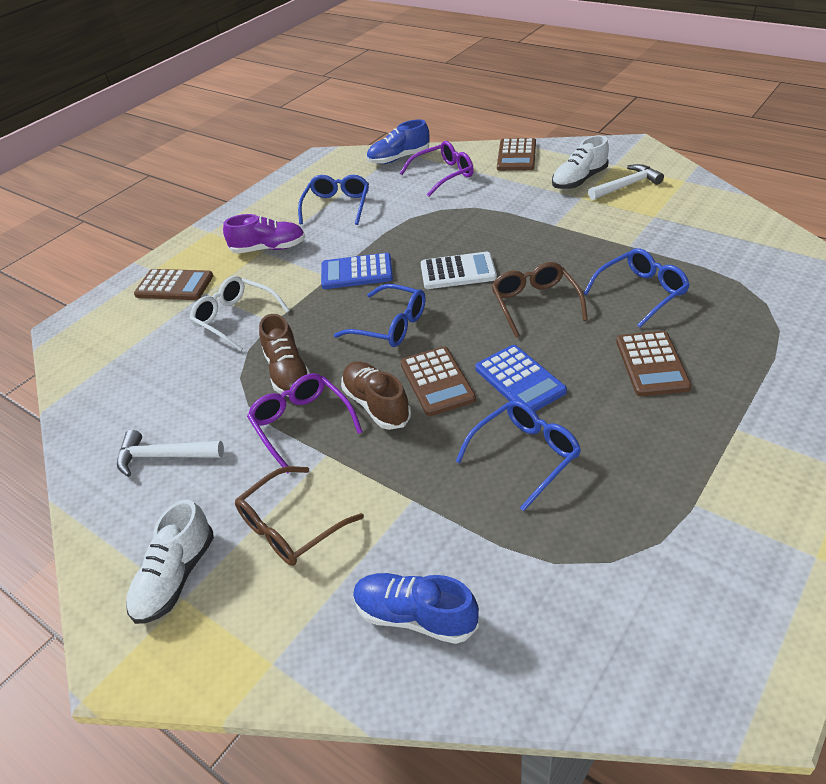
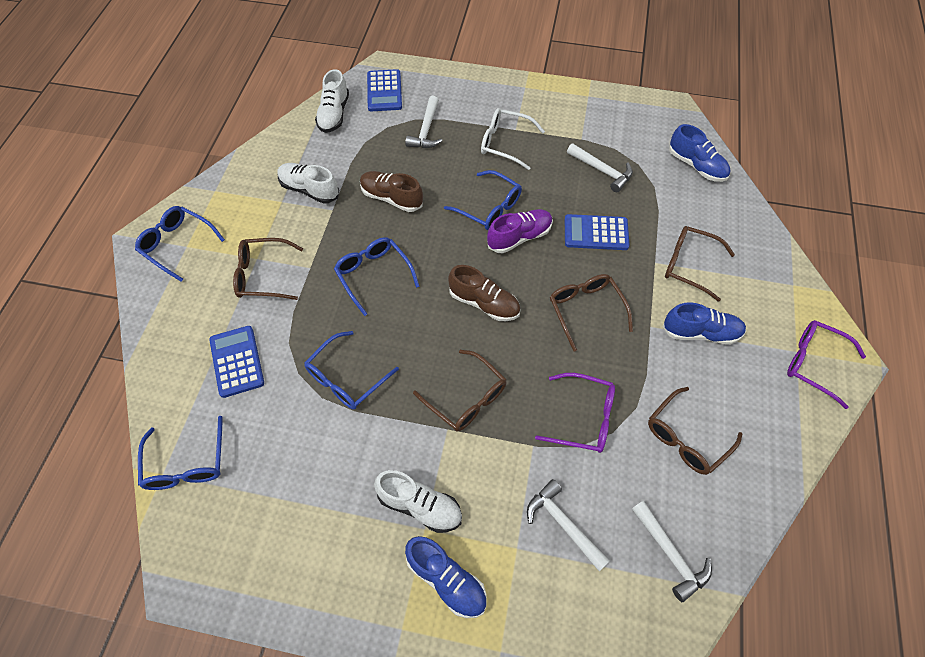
blue calculator: 2 -> 3
blue glasses: 4 -> 5
blue shoe: 2 -> 3
brown calculator: 4 -> 0
brown glasses: 2 -> 5
white calculator: 1 -> 0
white hammer: 2 -> 4
white shoe: 2 -> 3

